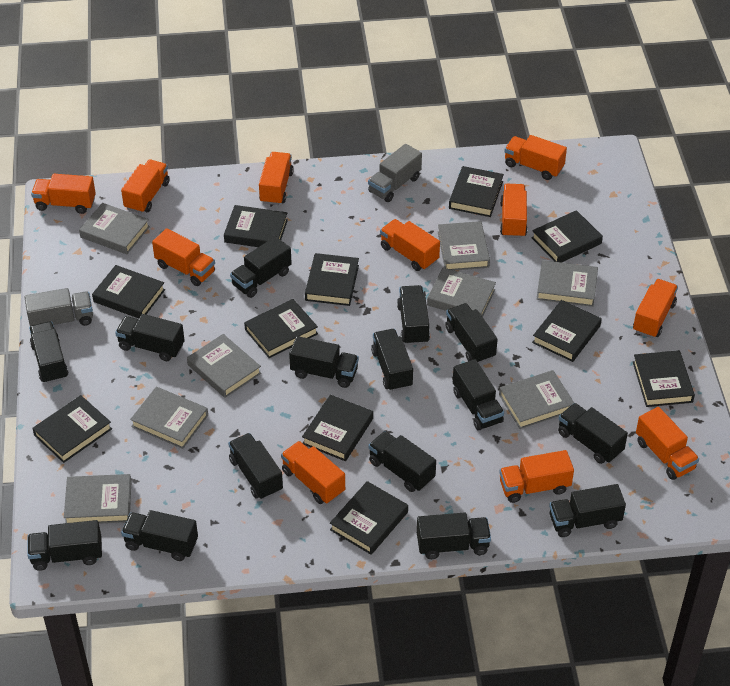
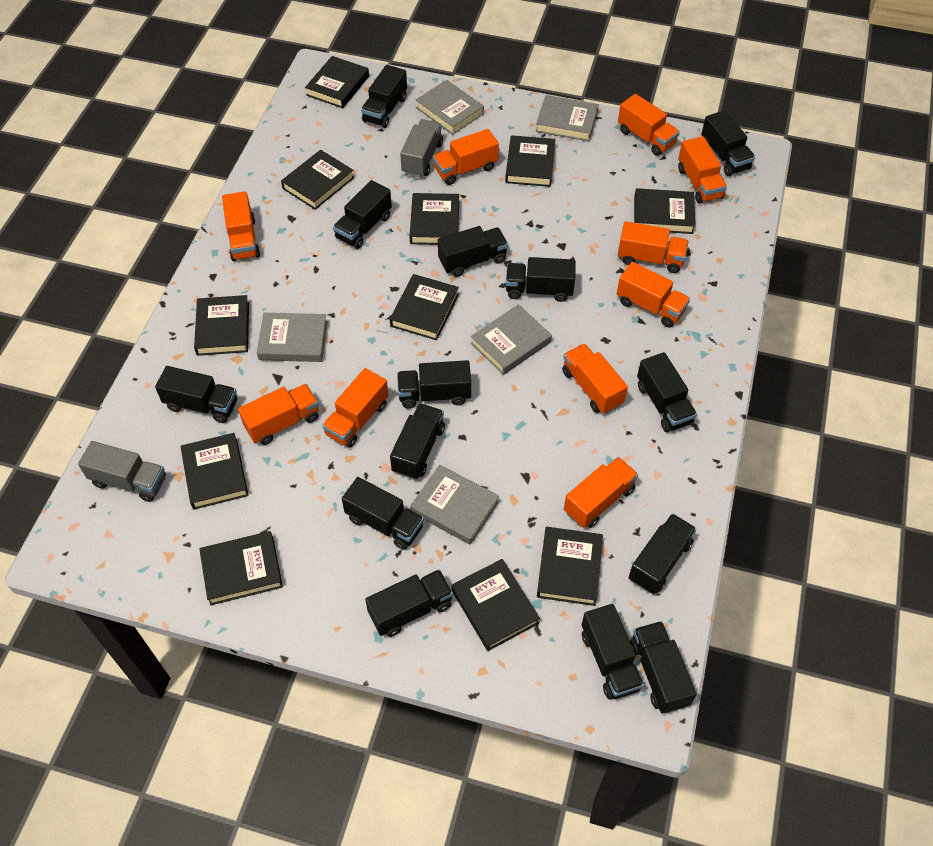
black truck: 15 -> 14
grey book: 8 -> 5
orange truck: 11 -> 10

